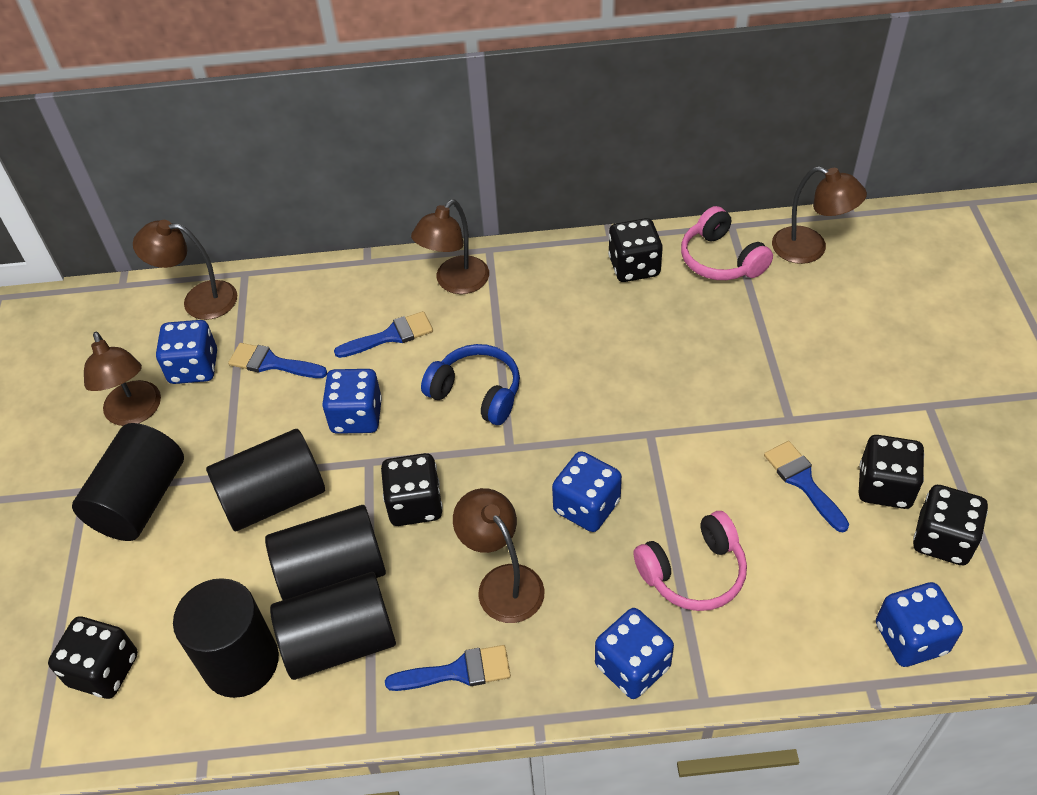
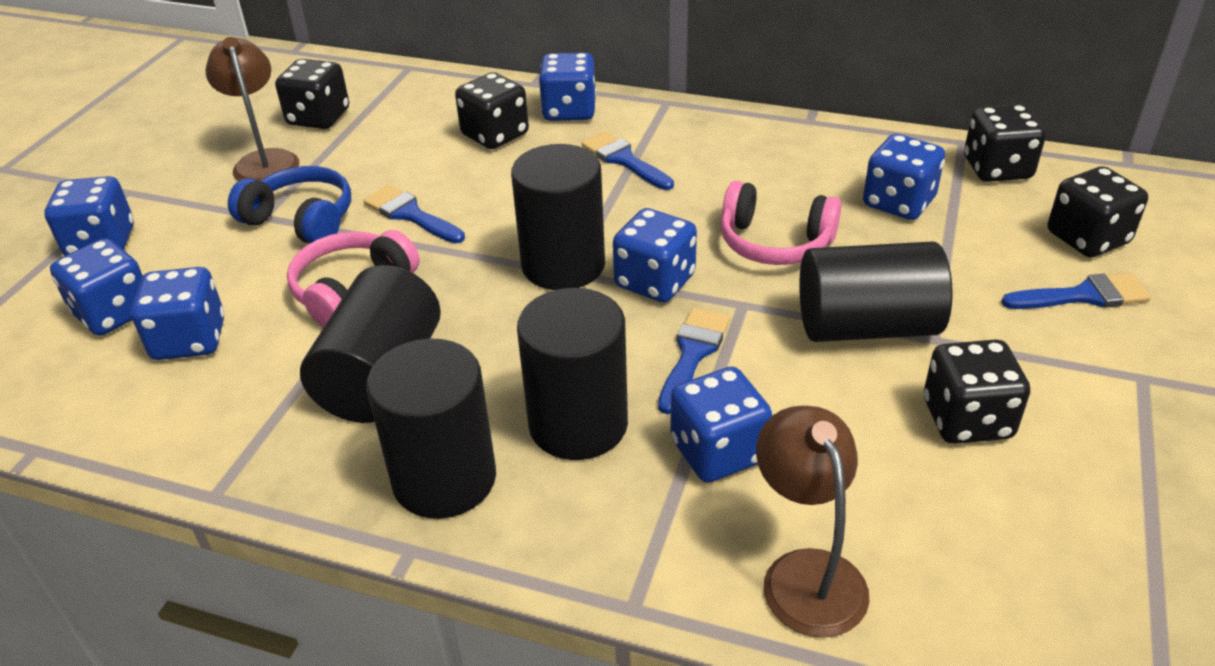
blue dice: 5 -> 7
brown lamp: 5 -> 2

